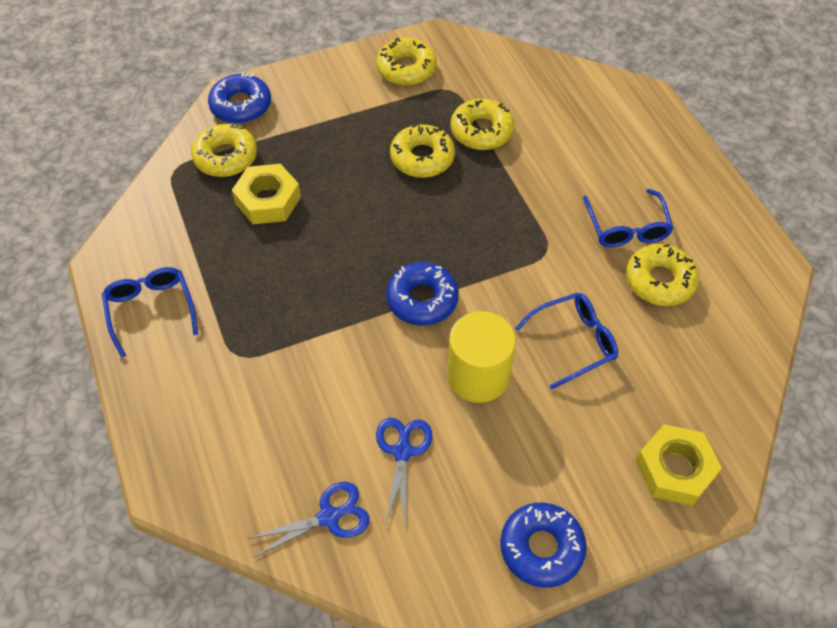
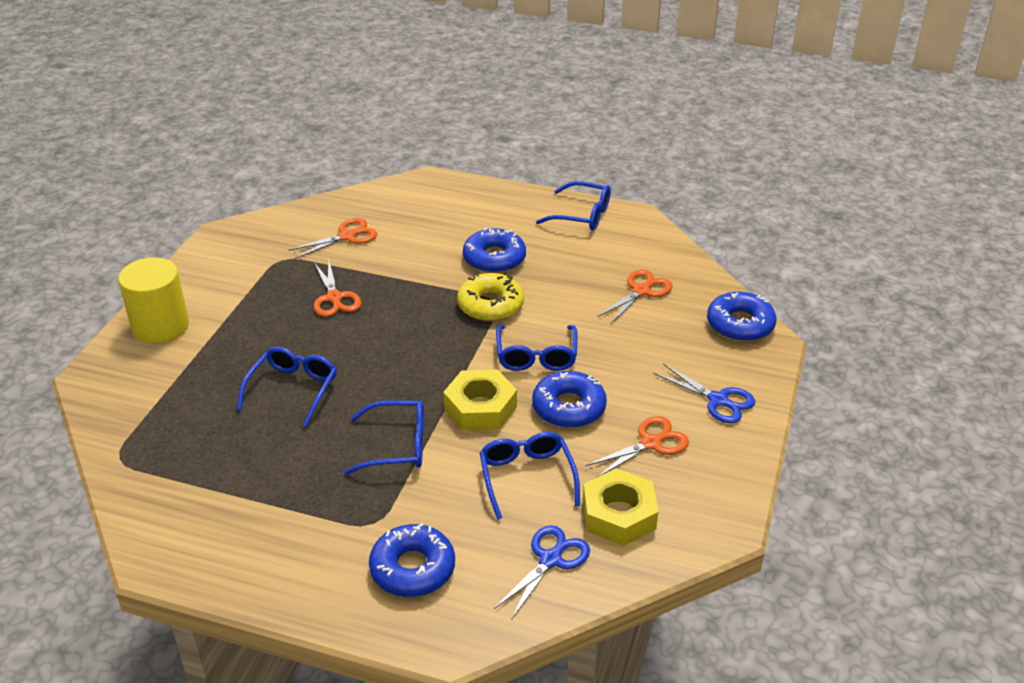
blue donut: 3 -> 4
blue glasses: 3 -> 5
orange scissors: 0 -> 4
yellow donut: 5 -> 1

